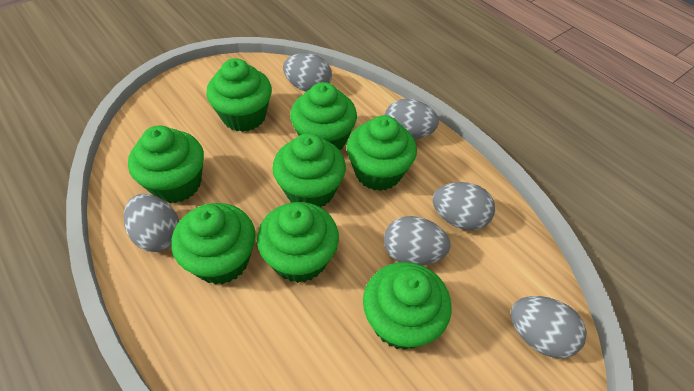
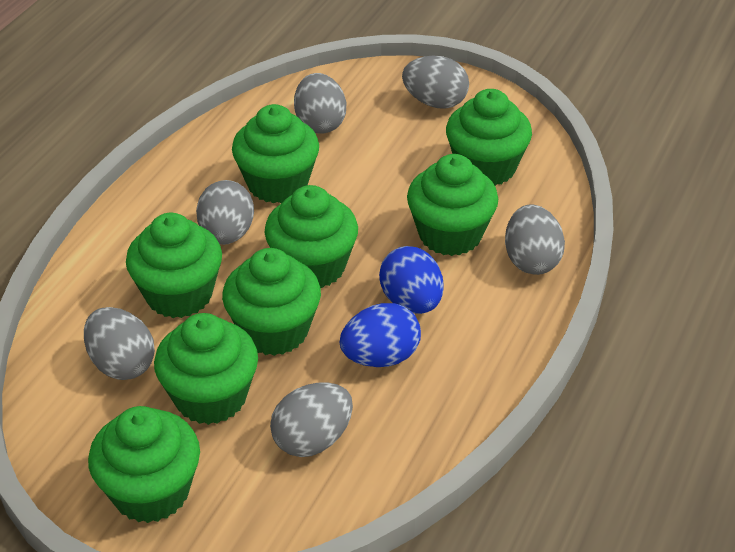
blue egg: 0 -> 2

